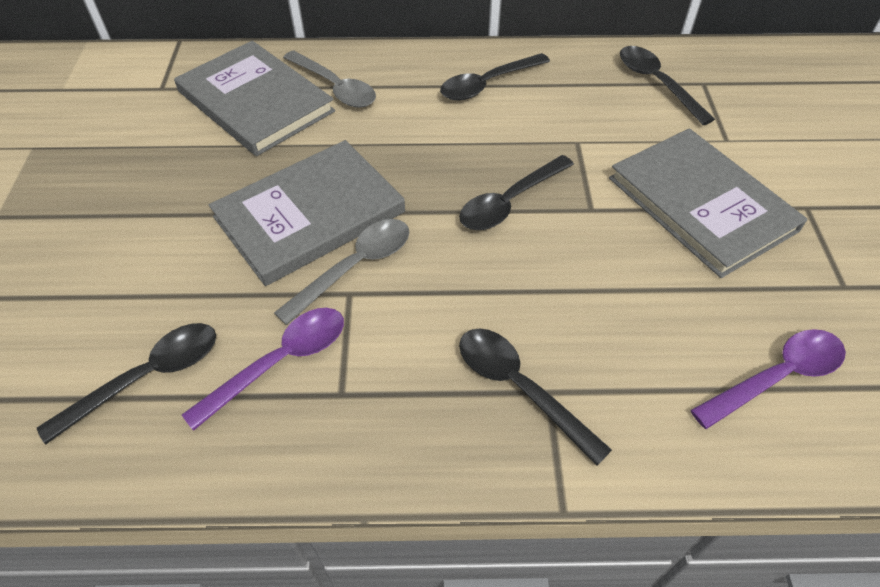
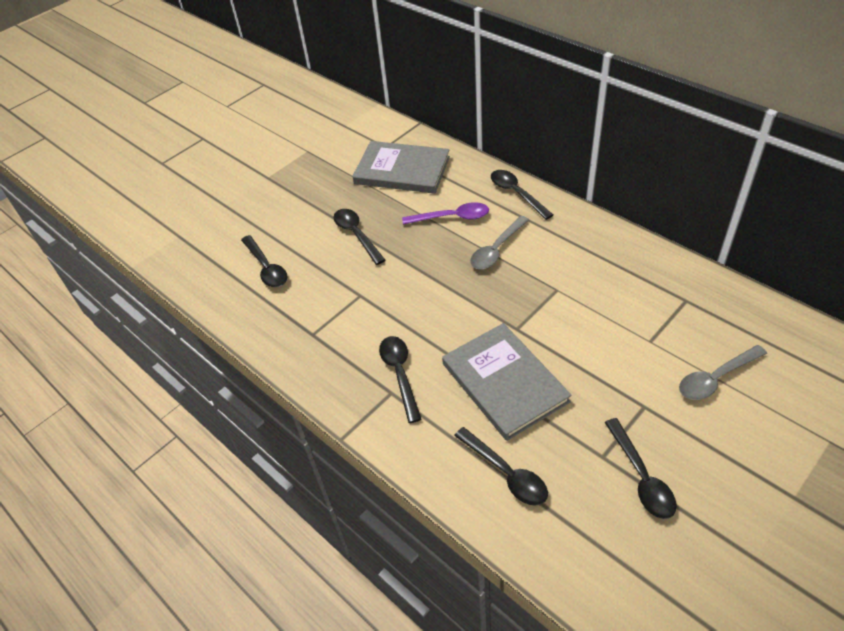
black spoon: 5 -> 6
grey book: 3 -> 2
purple spoon: 2 -> 1

